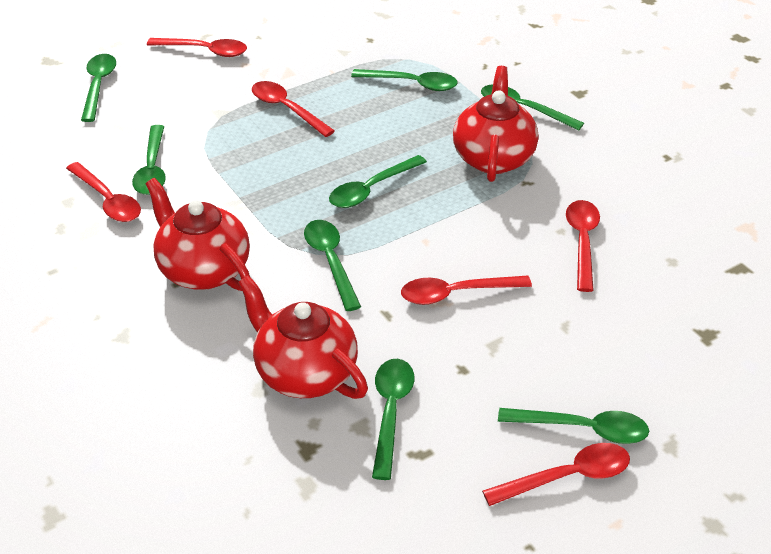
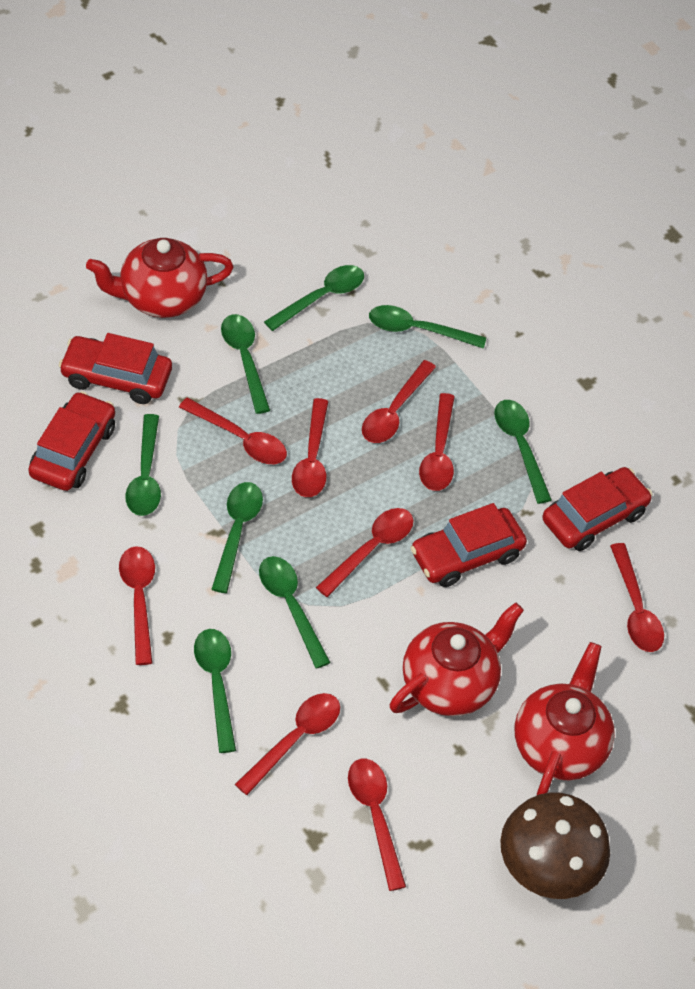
brown mushroom: 0 -> 1
red car: 0 -> 4
red spoon: 6 -> 9

